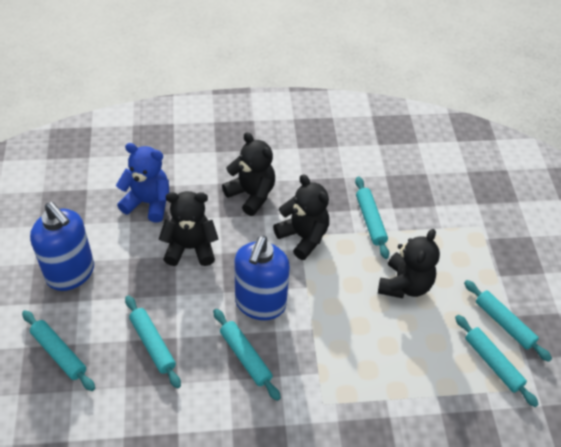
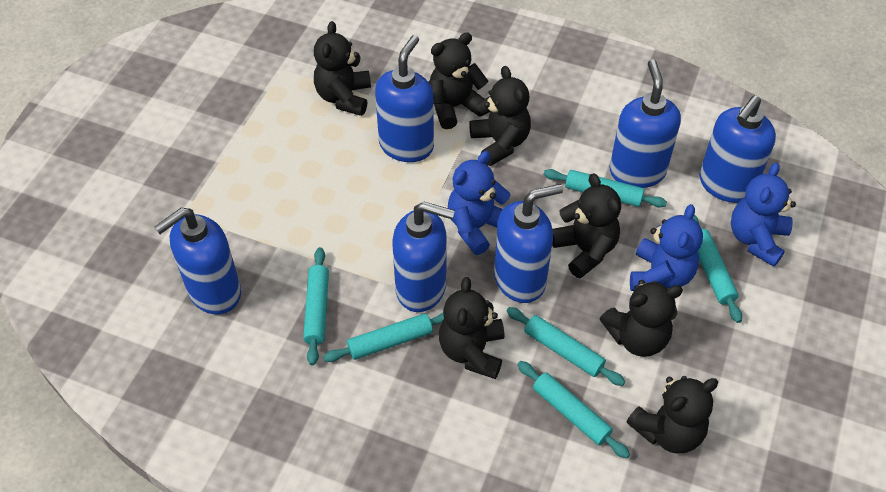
black teddy bear: 4 -> 7
blue soap dispenser: 2 -> 6
blue teddy bear: 1 -> 3

